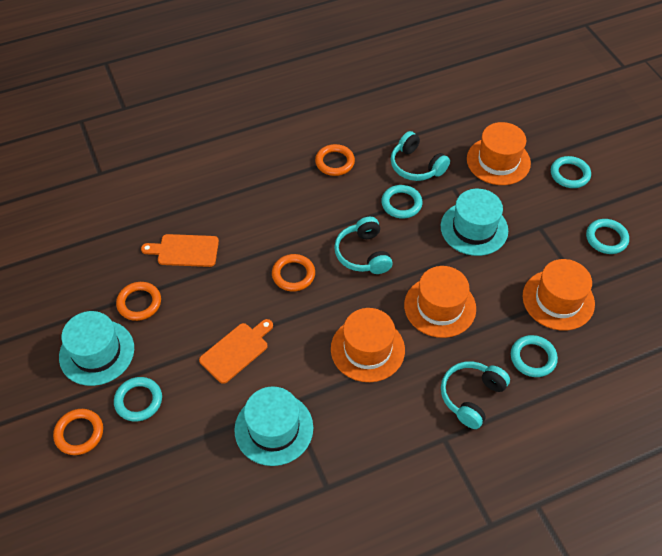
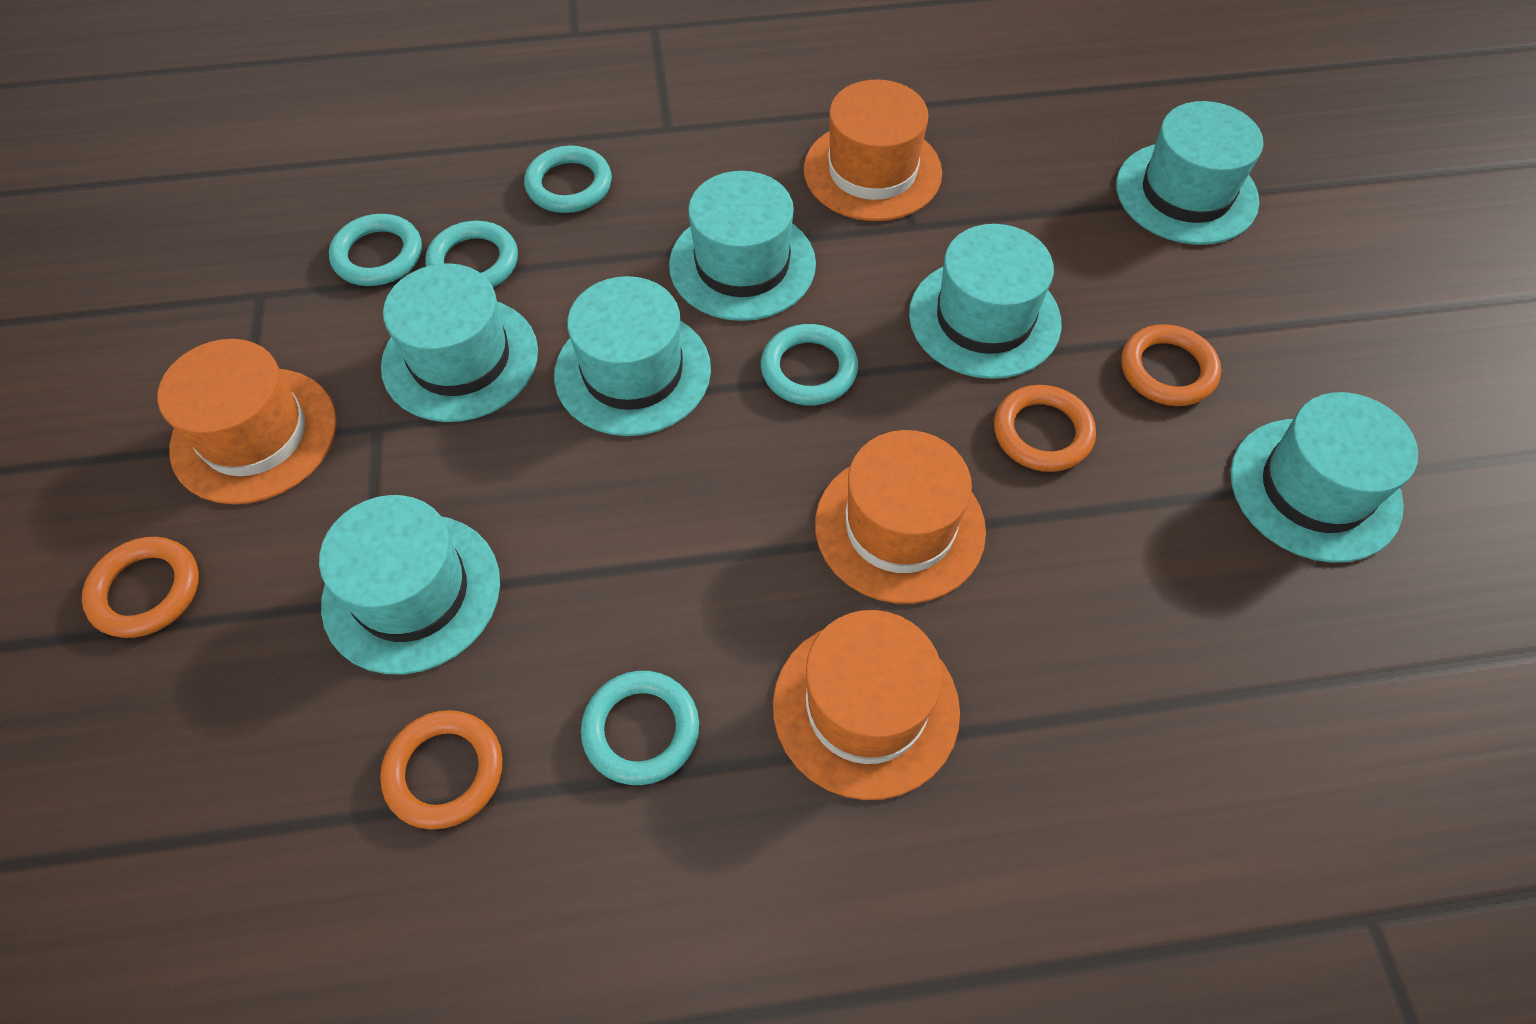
orange cutting board: 2 -> 0
turquoise hat: 3 -> 7
turquoise headphones: 3 -> 0

